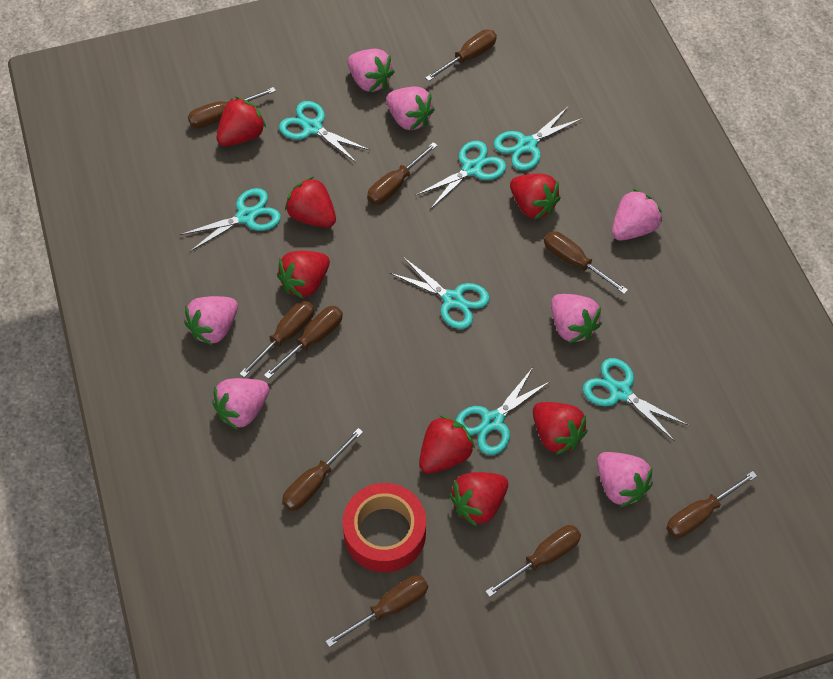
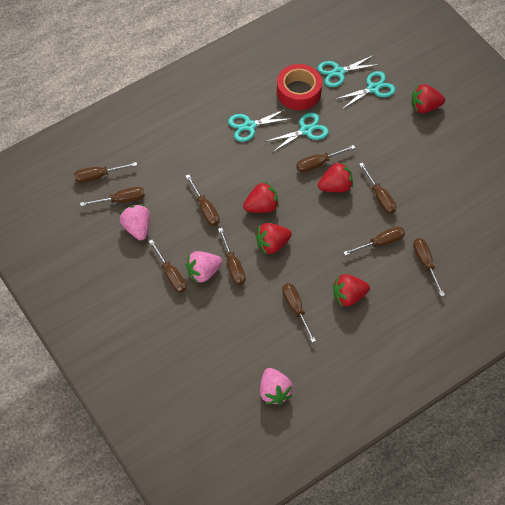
pink strawberry: 7 -> 3
red strawberry: 7 -> 5
turquoise scissors: 7 -> 4

